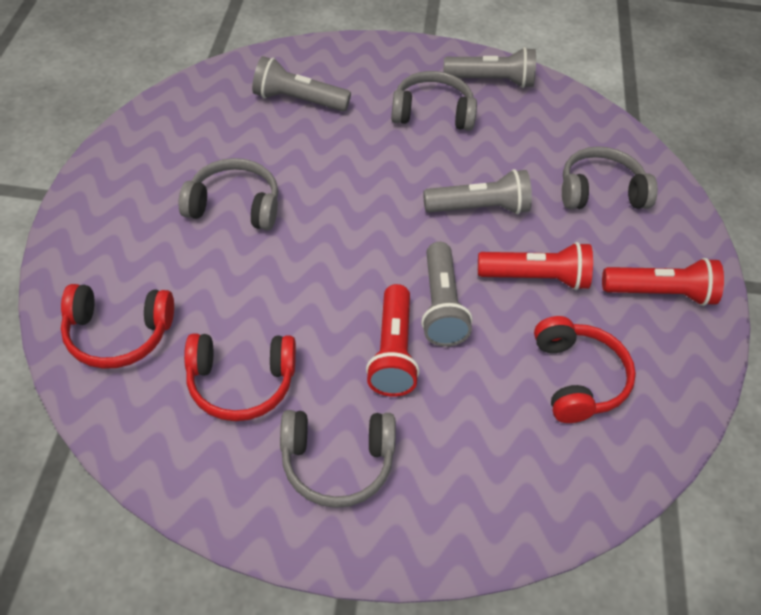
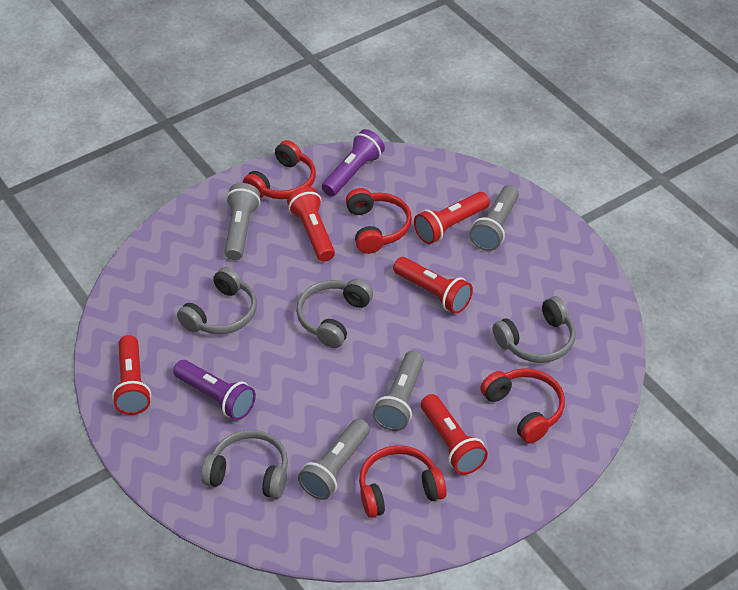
purple flashlight: 0 -> 2
red flashlight: 3 -> 5
red headphones: 3 -> 4

